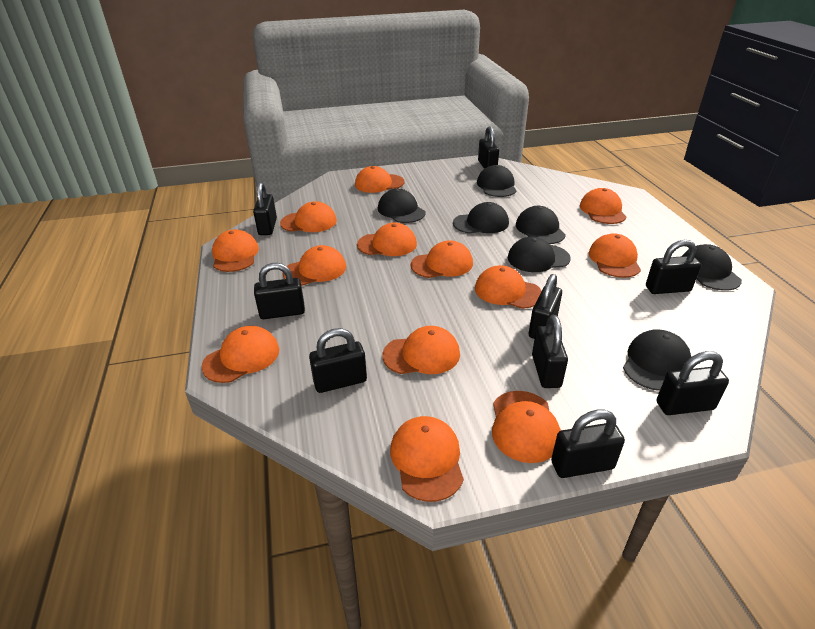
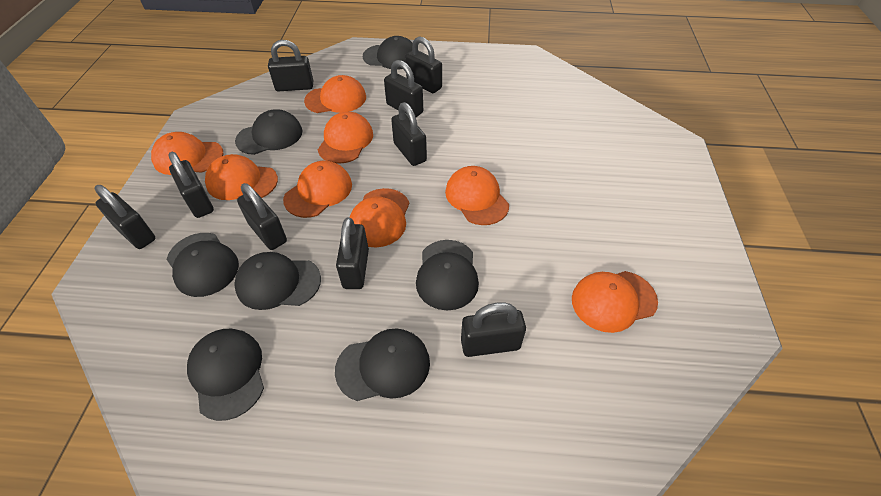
orange cap: 13 -> 8

